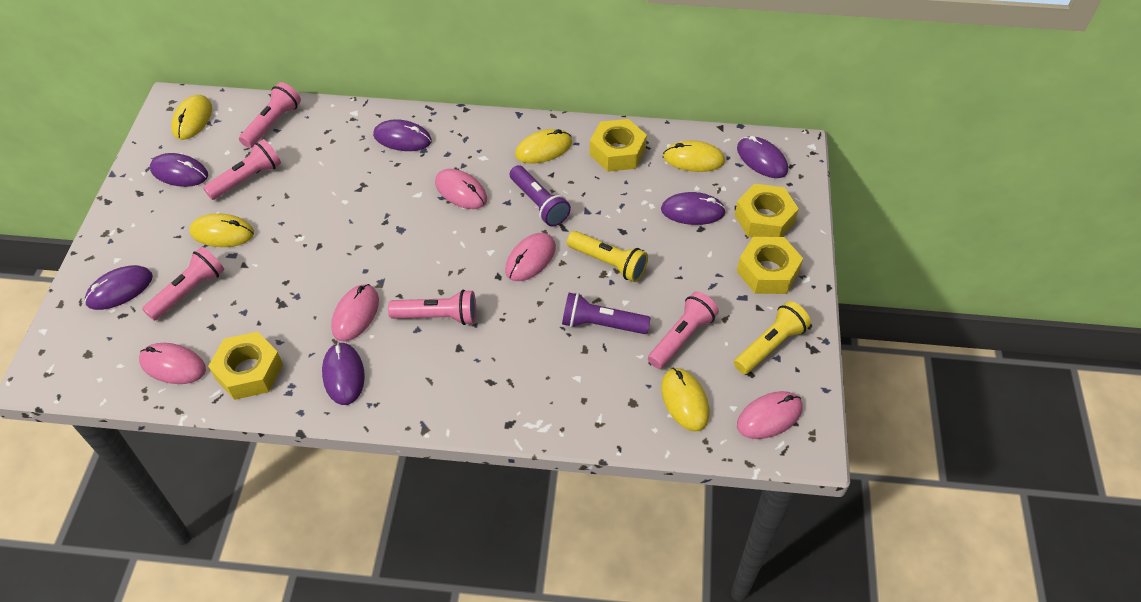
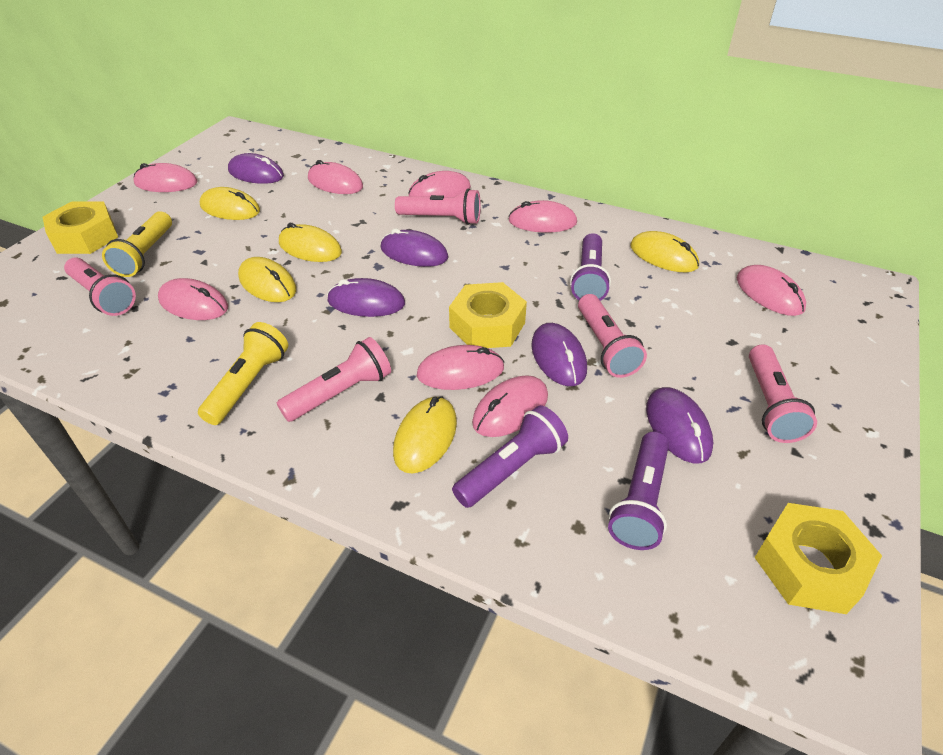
pink mouse: 5 -> 8
purple flashlight: 2 -> 3
purple mouse: 6 -> 5
yellow nut: 4 -> 3

